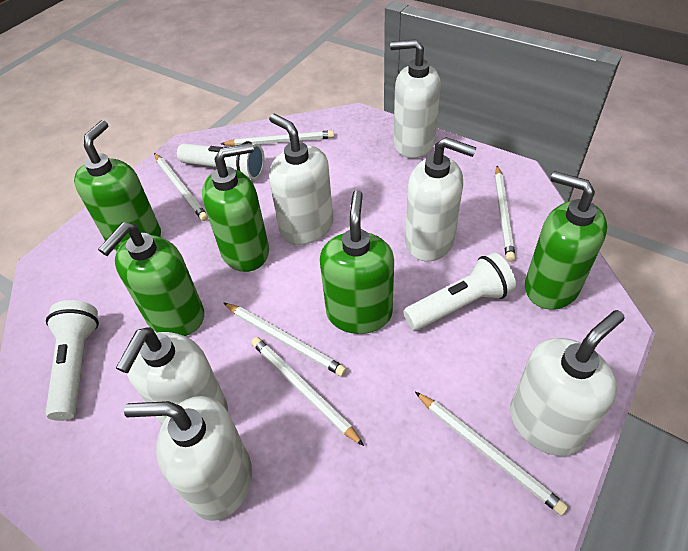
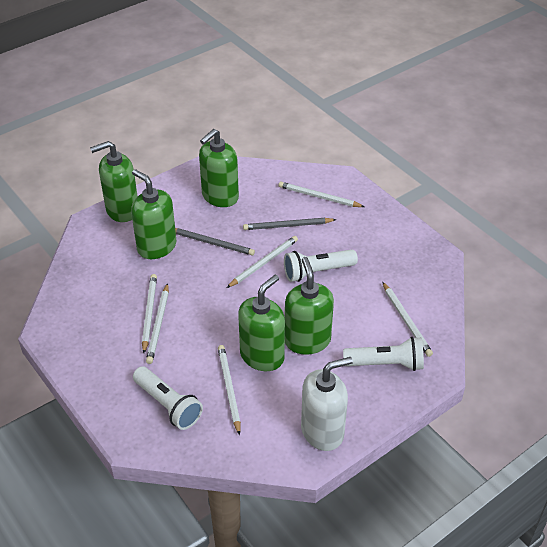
grey pencil: 0 -> 2
white soap dispenser: 6 -> 1

